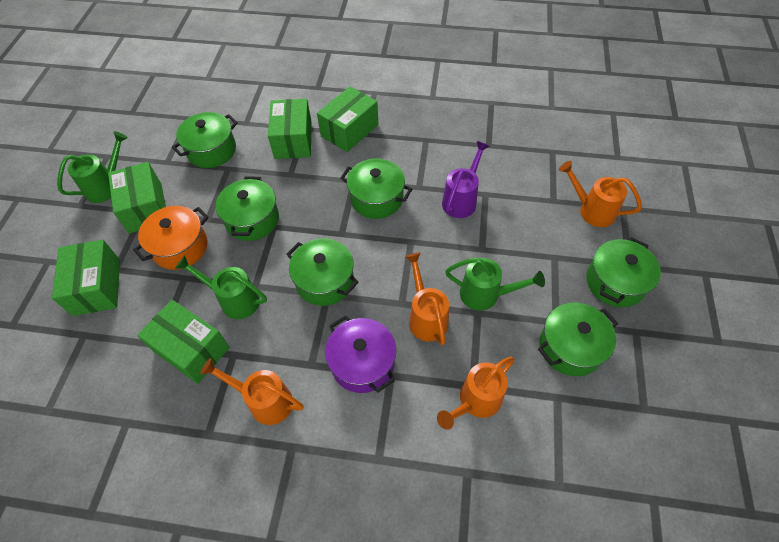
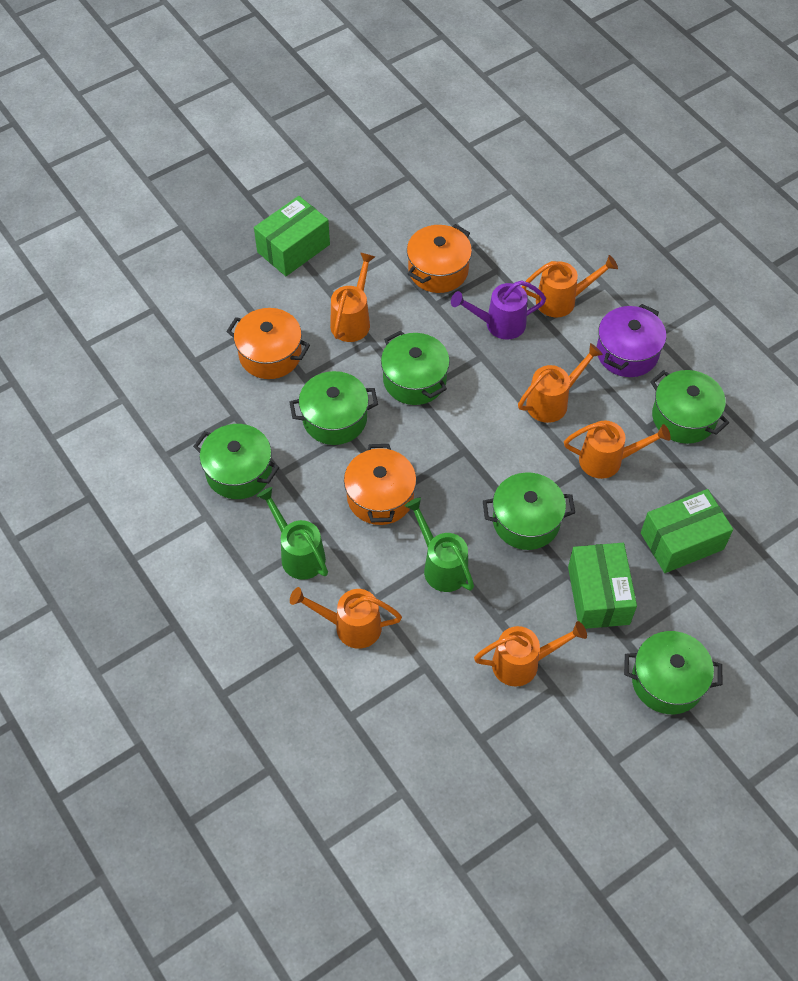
green box: 5 -> 3
green watering can: 3 -> 2
orange pot: 1 -> 3
orange watering can: 4 -> 6

